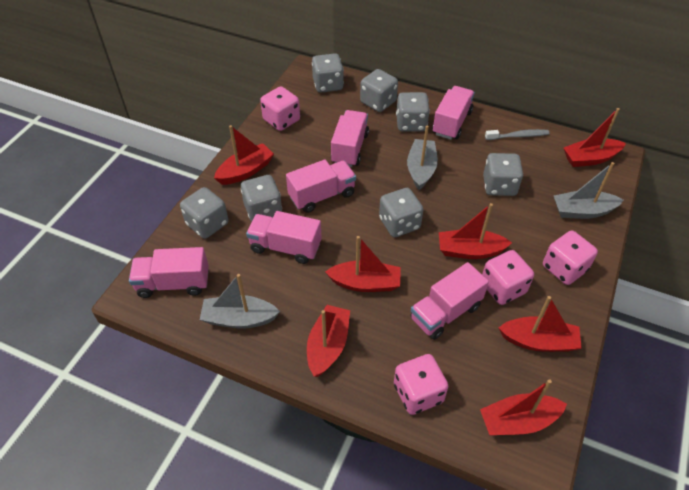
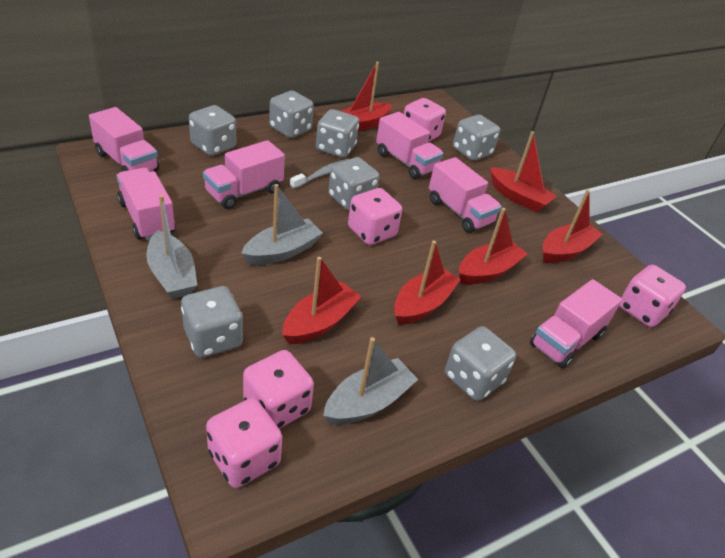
pink dice: 4 -> 5
red boat: 7 -> 6

